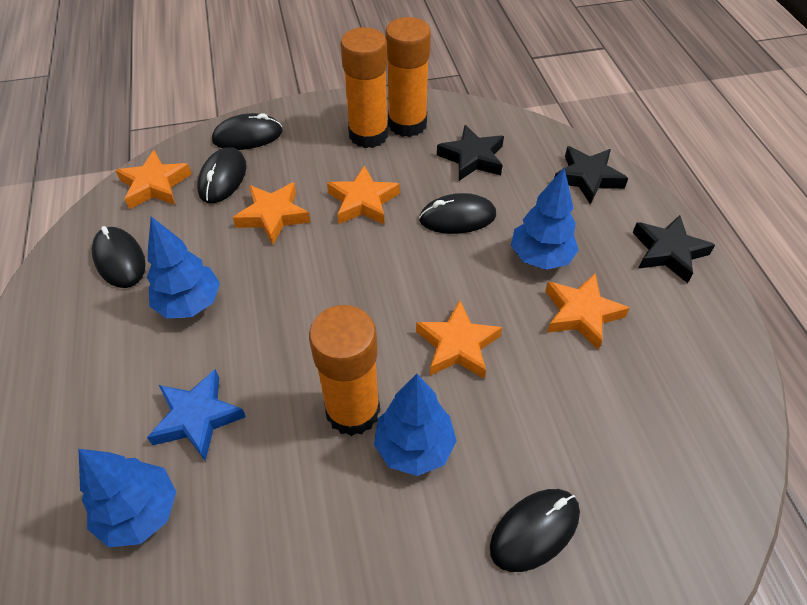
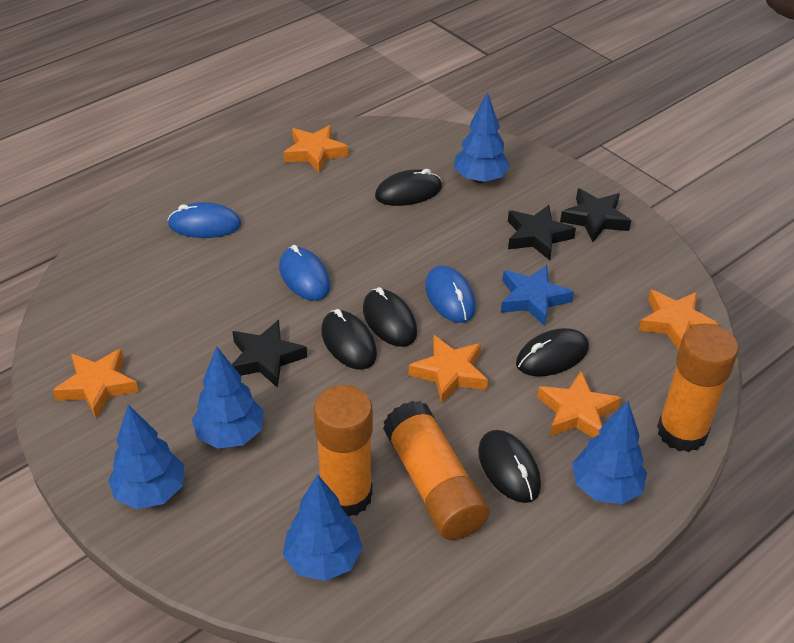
blue mouse: 0 -> 3
blue tree: 4 -> 5

